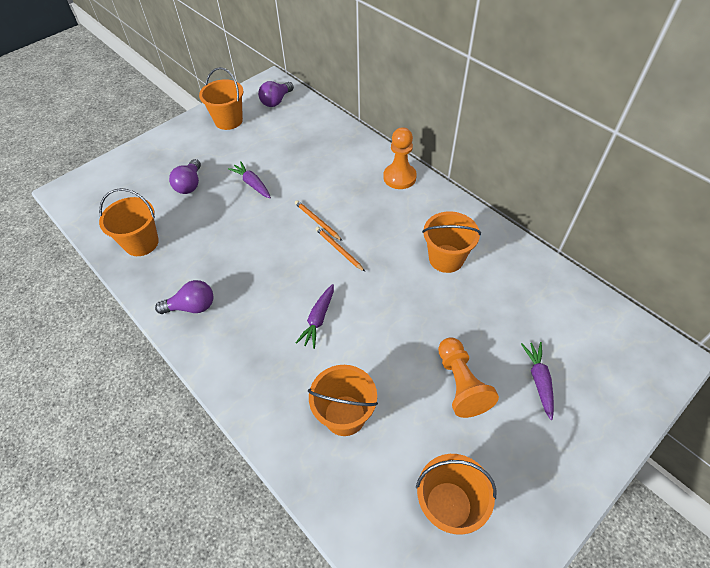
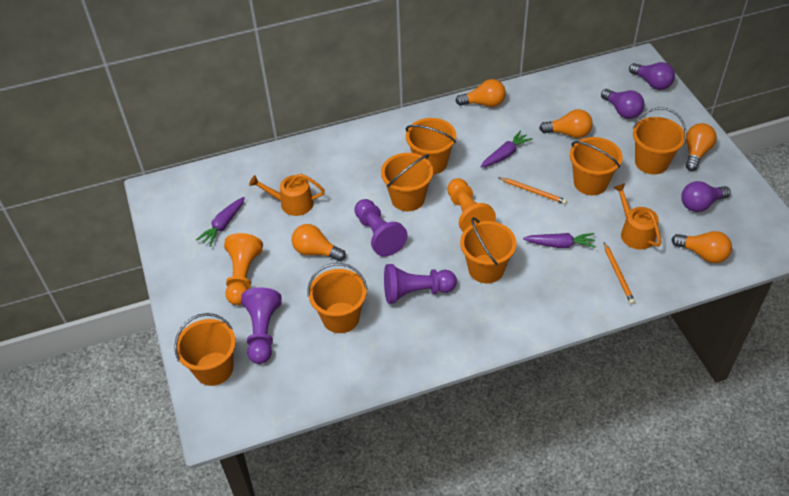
orange bucket: 5 -> 7
orange light bulb: 0 -> 5
orange watering can: 0 -> 2
purple pawn: 0 -> 3

